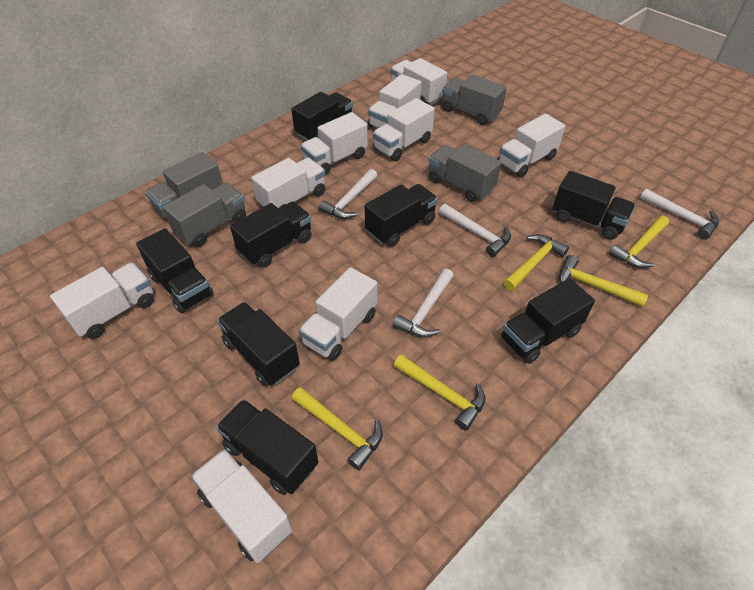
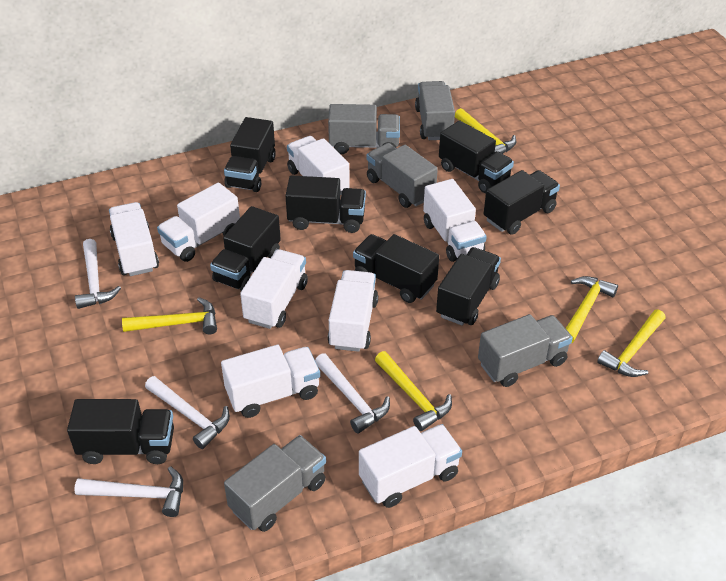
grey truck: 4 -> 5
white truck: 9 -> 8

